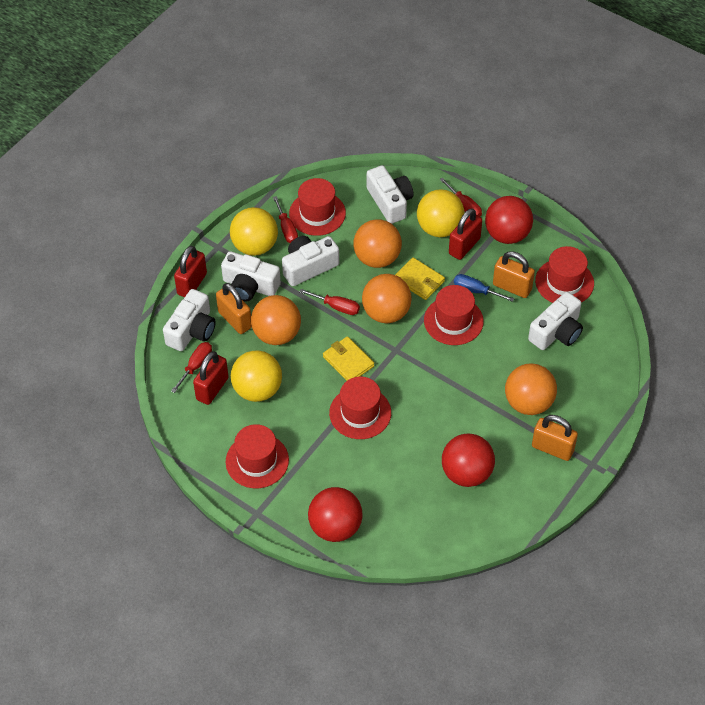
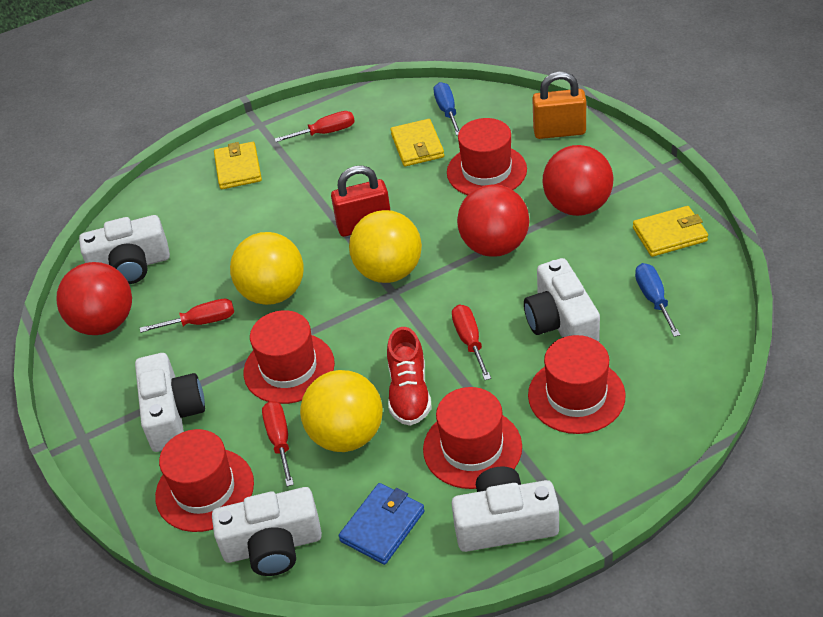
blue screwdriver: 1 -> 2
blue wallet: 0 -> 1
orange ball: 4 -> 0
orange padlock: 3 -> 1
red padlock: 3 -> 1
red shoe: 0 -> 1
yellow wallet: 2 -> 3

